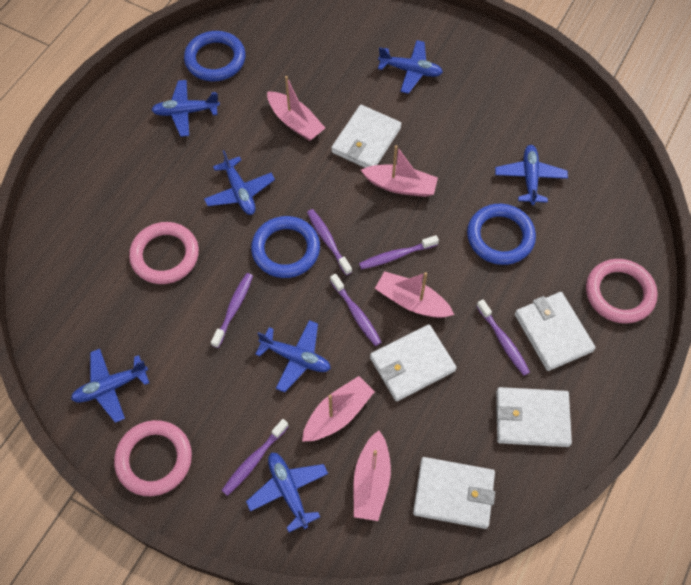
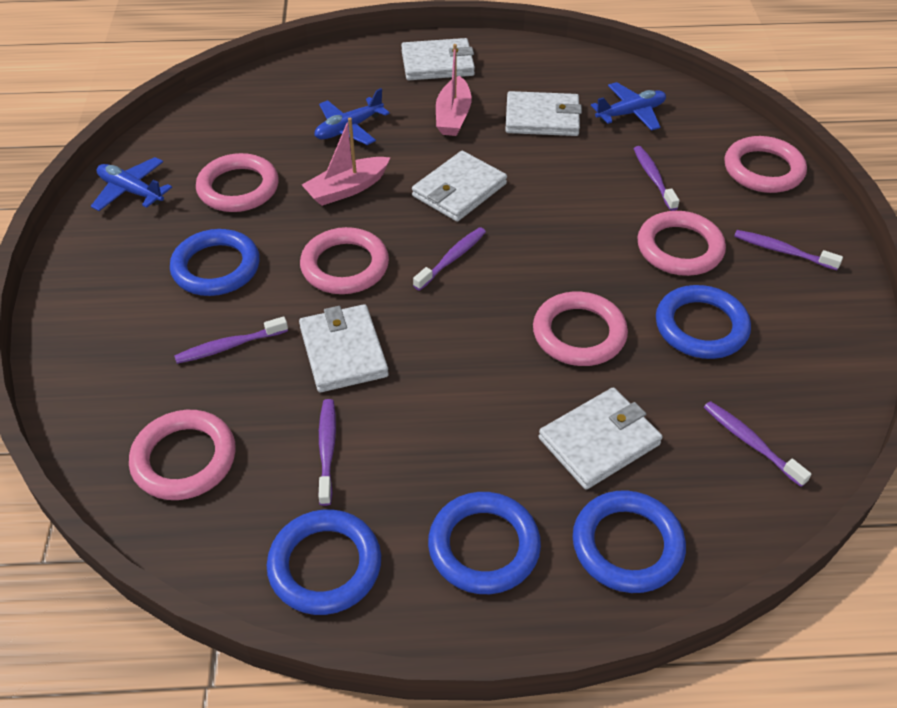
blue plane: 7 -> 3
blue ring: 3 -> 5
pink boat: 5 -> 2
pink ring: 3 -> 6

